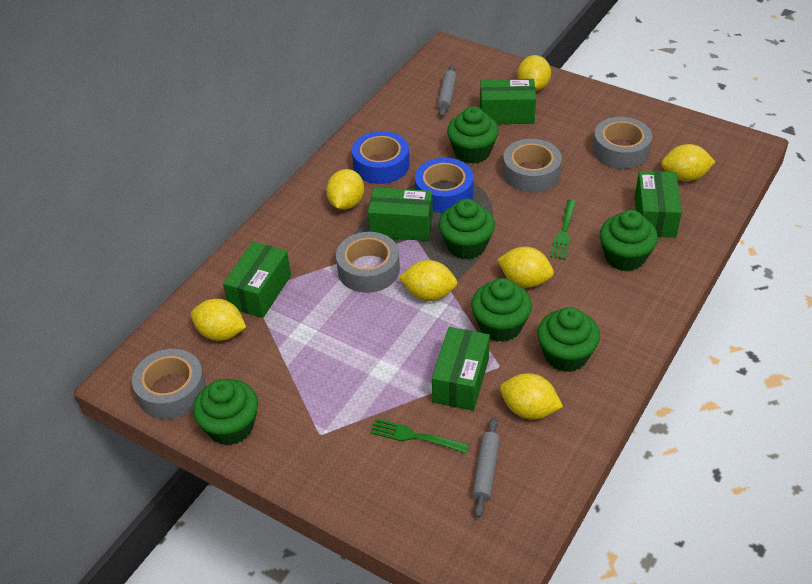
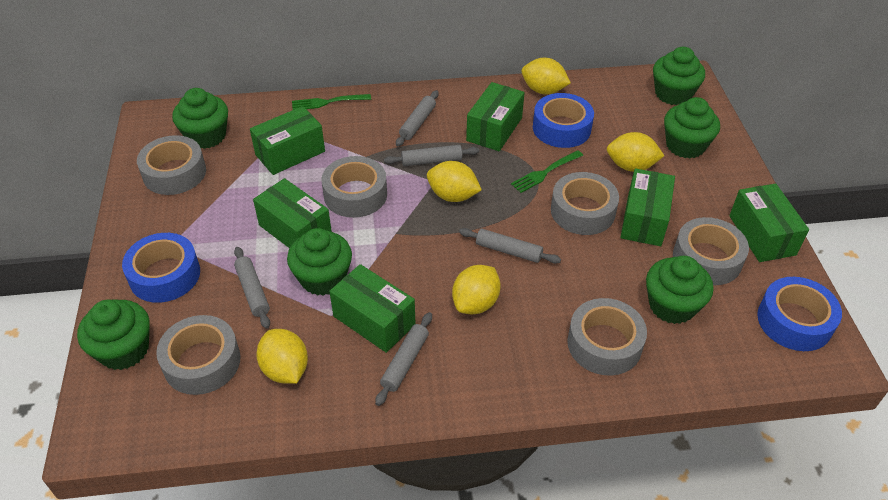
blue tape: 2 -> 3
green box: 5 -> 6
grey rolling pin: 2 -> 5
grey tape: 4 -> 6
yellow lemon: 7 -> 5

